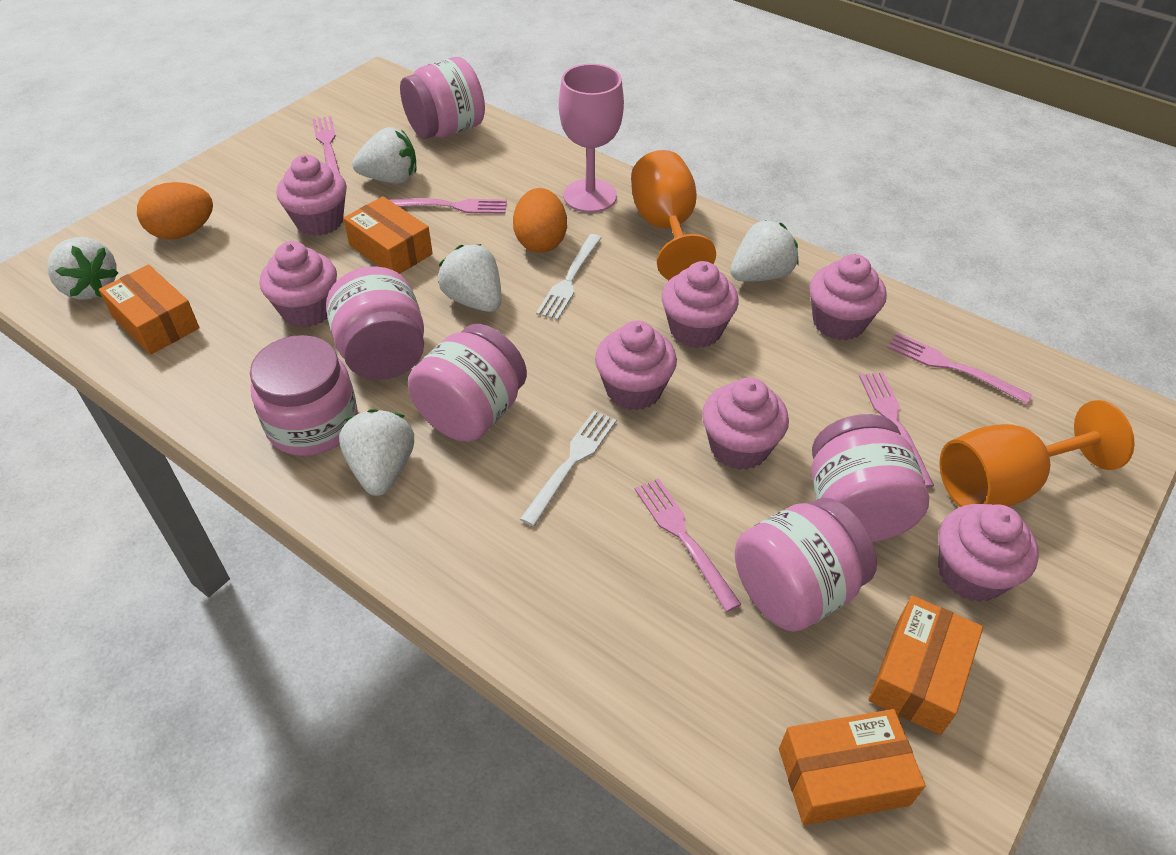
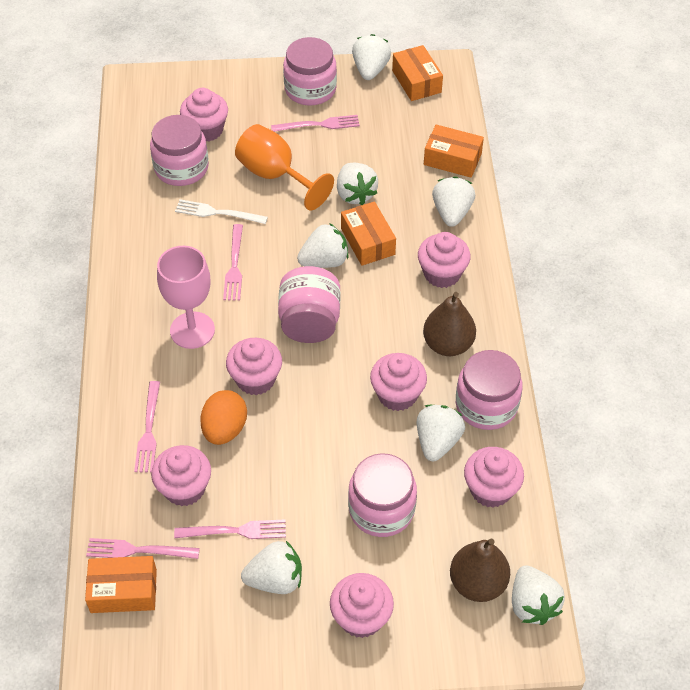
brown pear: 0 -> 2
orange egg: 2 -> 1
orange goblet: 2 -> 1
pink jar: 6 -> 5
white fork: 2 -> 1
white strawberry: 5 -> 7

